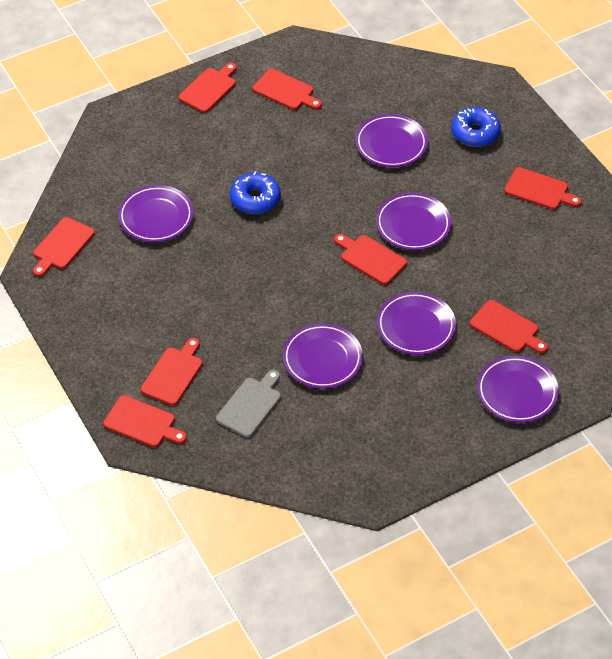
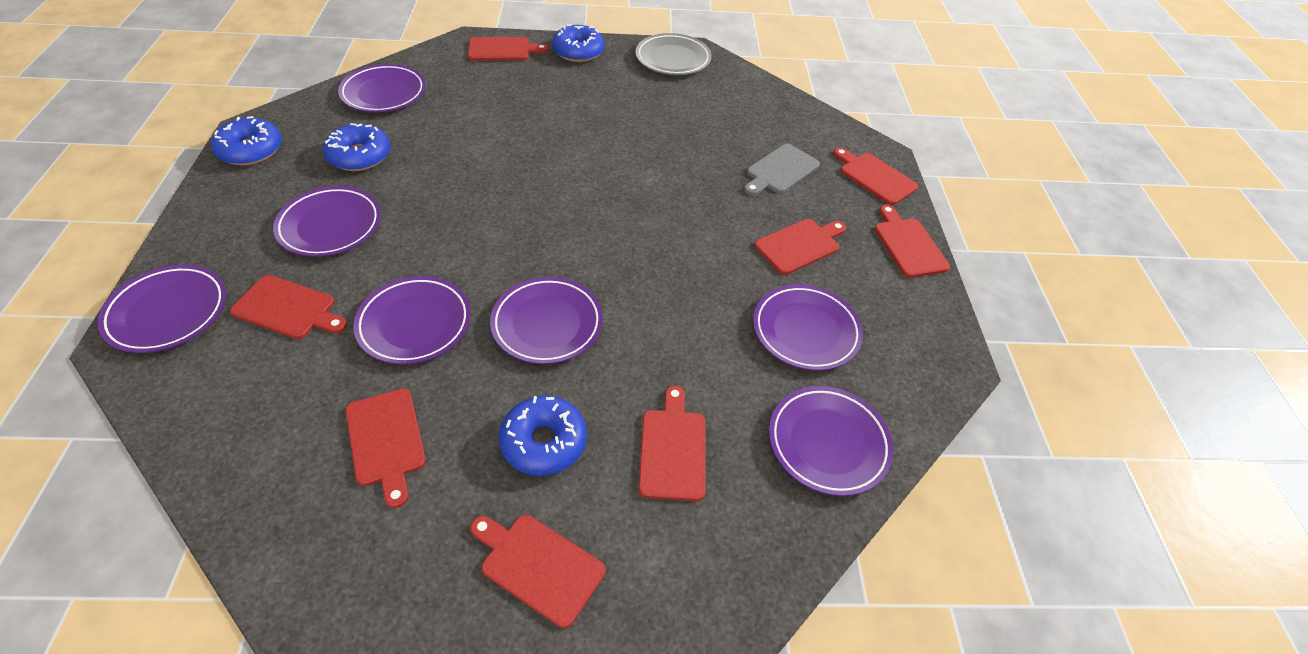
blue donut: 2 -> 4
grey plate: 0 -> 1
purple plate: 6 -> 7

